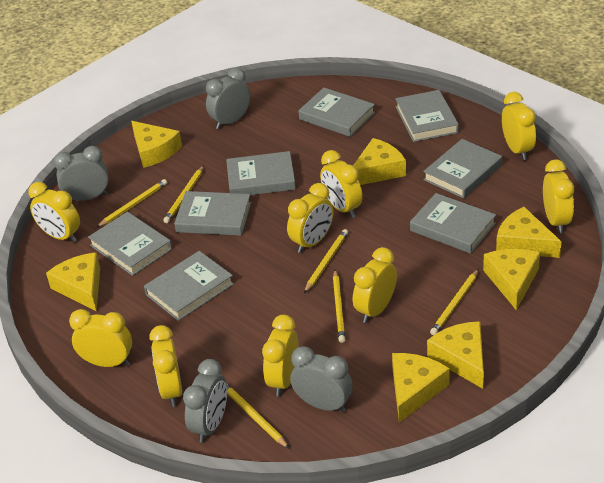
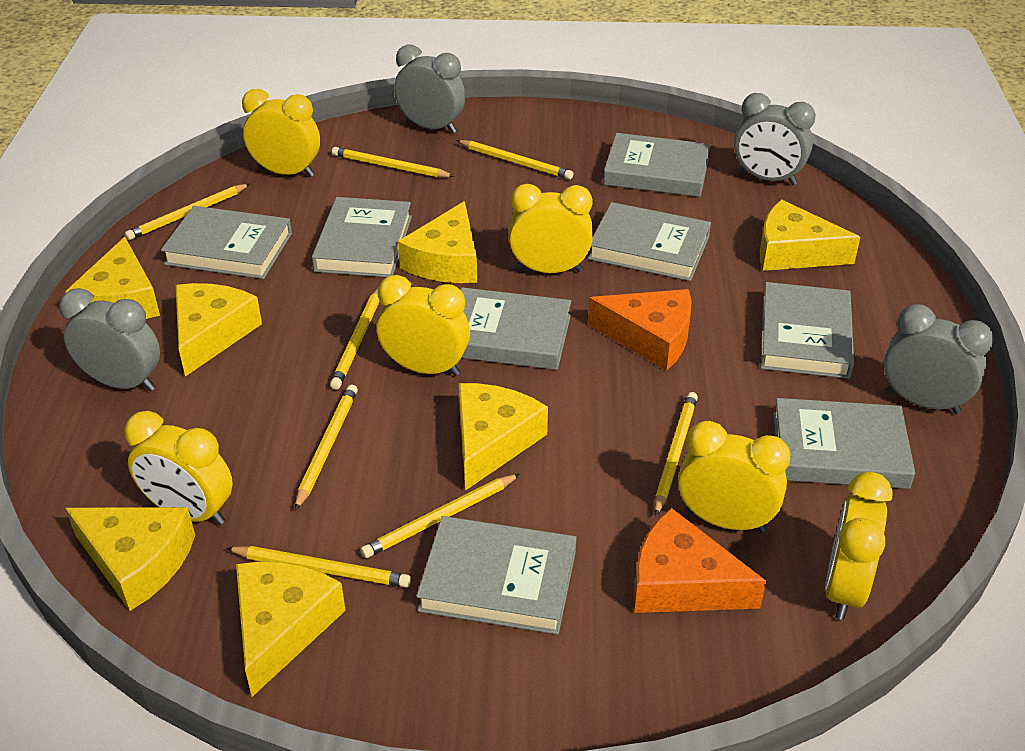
orange cheese: 0 -> 2
yellow clock: 9 -> 6
yellow pencil: 6 -> 8

